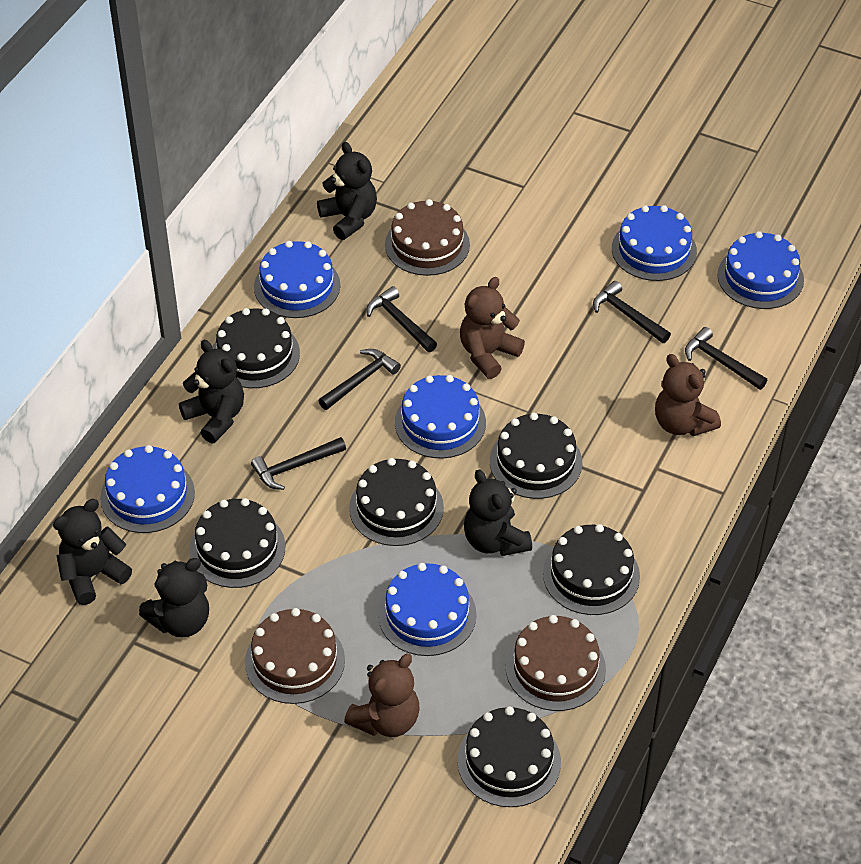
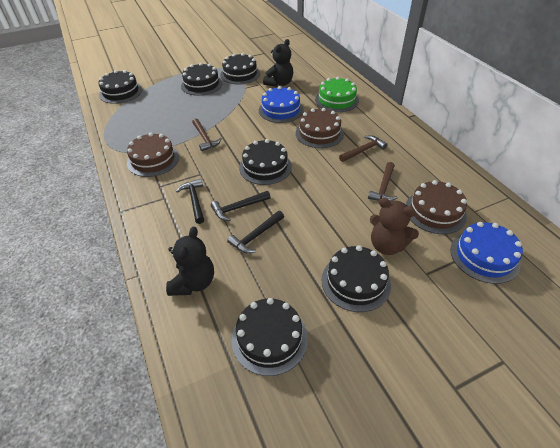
black hammer: 5 -> 3
black teddy bear: 5 -> 2
blue cake: 6 -> 2
brown hammer: 0 -> 3
brown teddy bear: 3 -> 1
green cake: 0 -> 1

